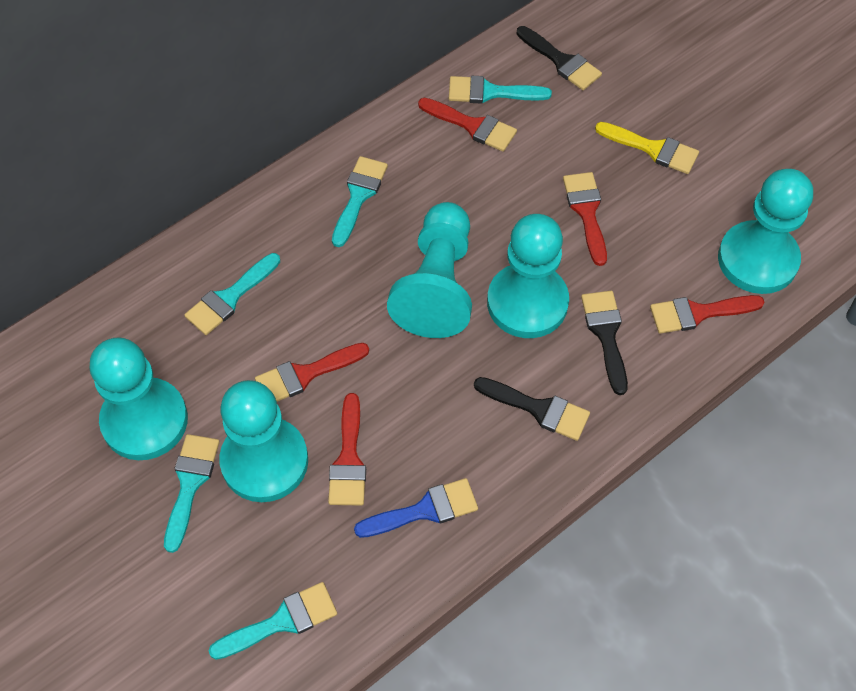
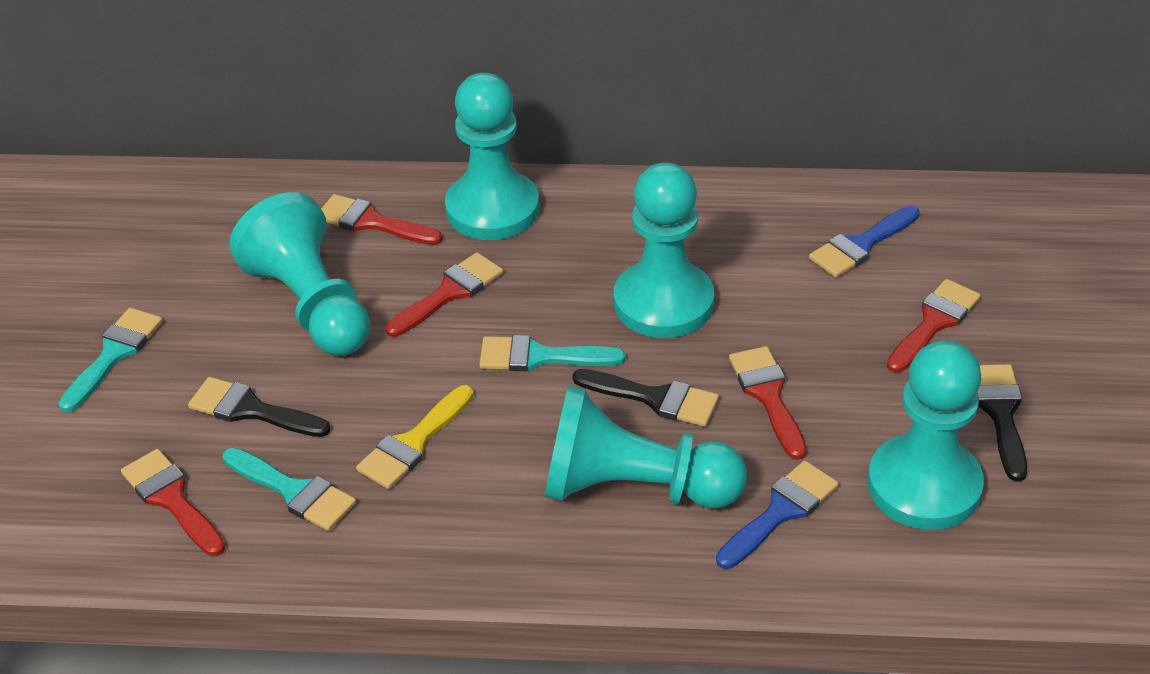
blue brush: 1 -> 2
turquoise brush: 5 -> 3

